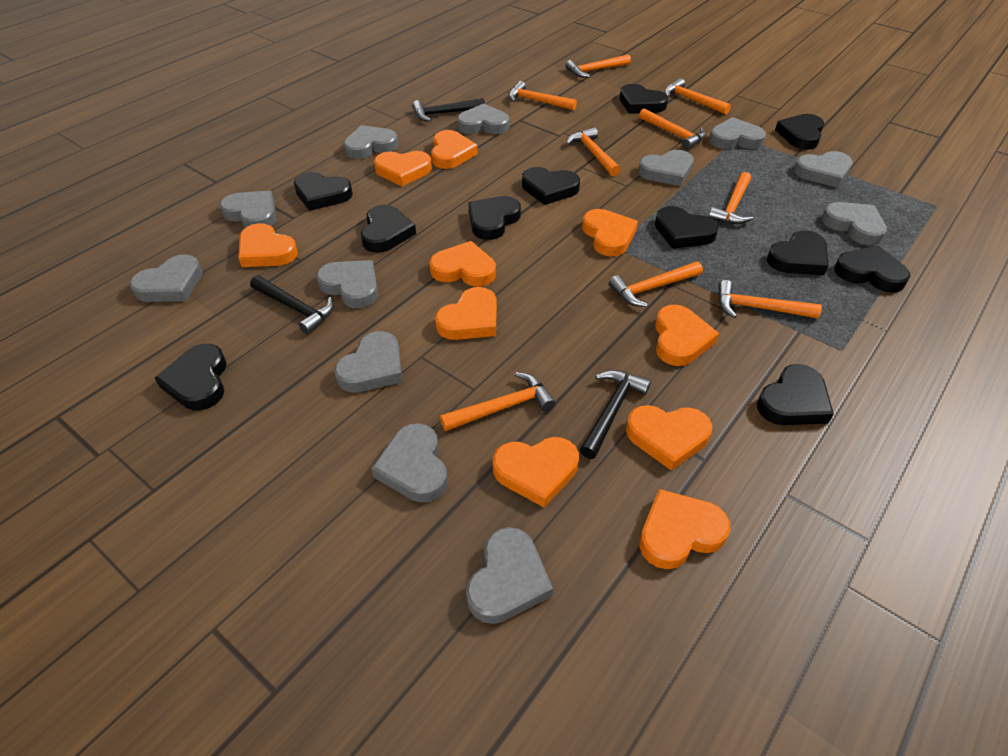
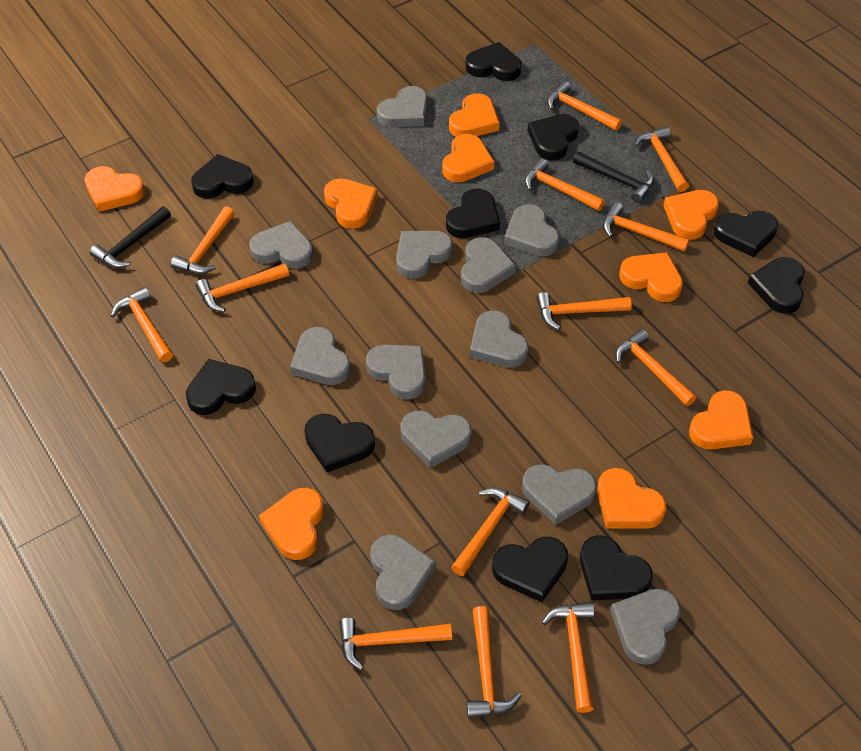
black hammer: 3 -> 2
black heart: 11 -> 10
orange hammer: 9 -> 13
orange heart: 10 -> 9

